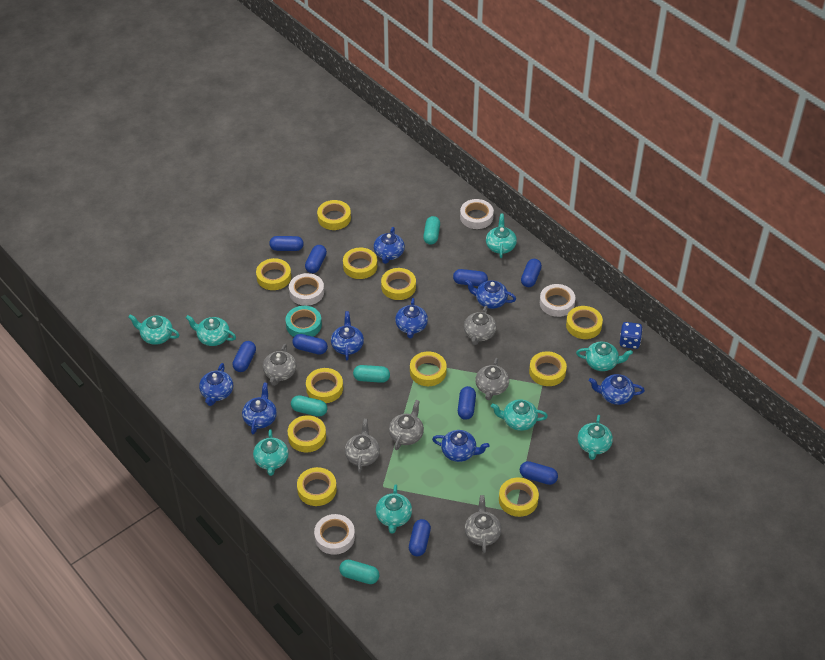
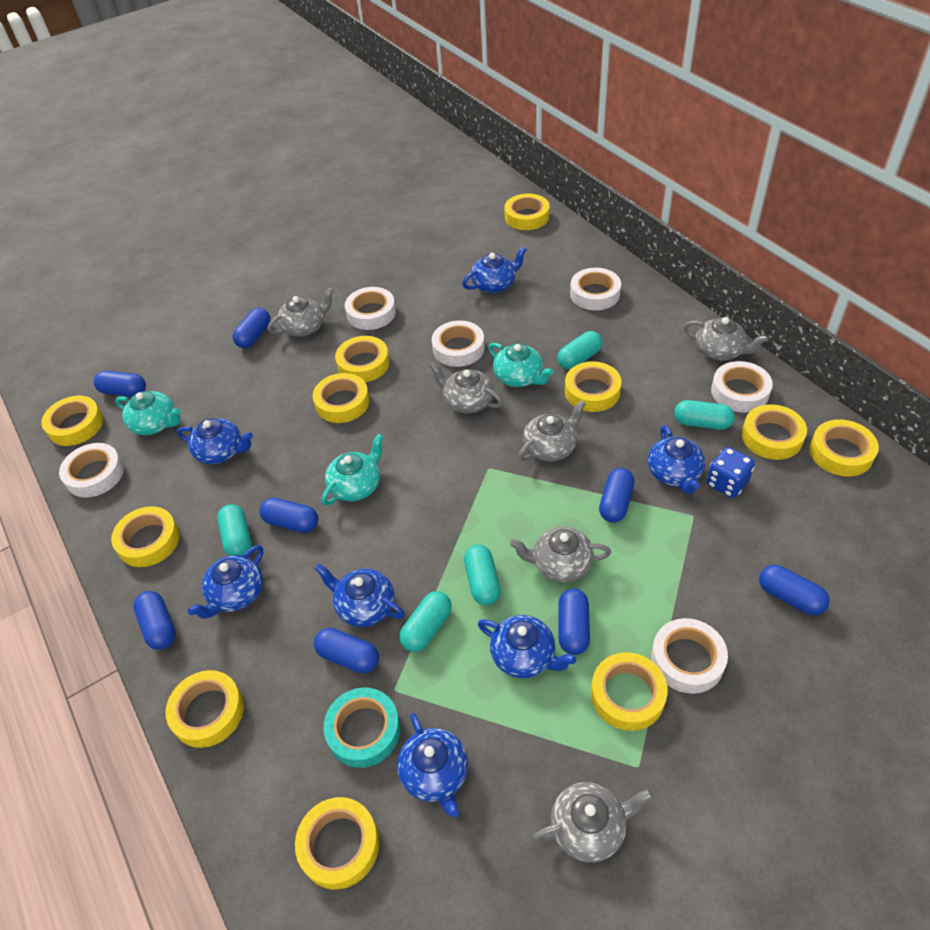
blue capsule: 9 -> 8
blue teapot: 8 -> 7
turquoise capsule: 4 -> 5
turquoise teapot: 8 -> 3
white tape: 4 -> 6

